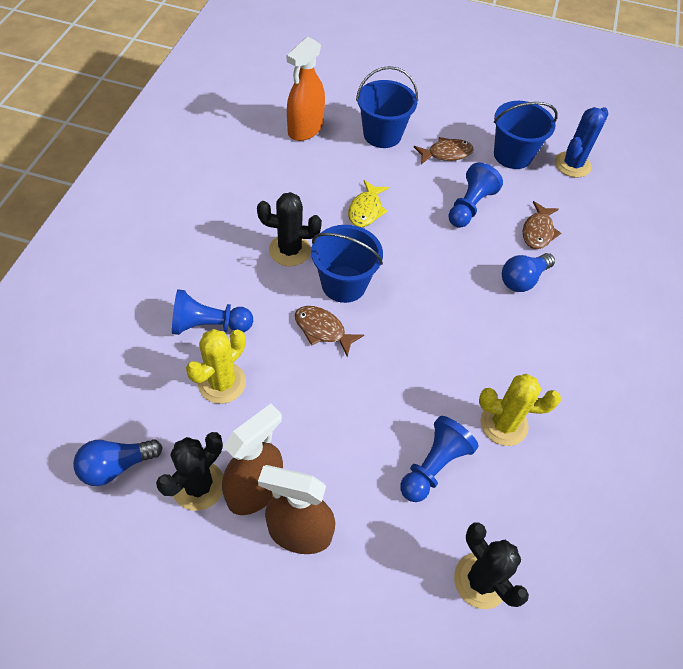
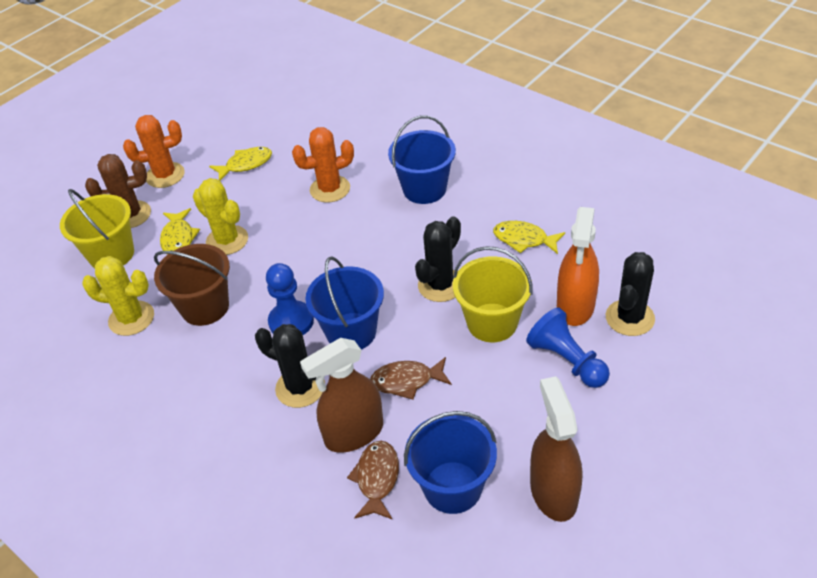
blue cactus: 1 -> 0
blue light bulb: 2 -> 0
blue pawn: 3 -> 2
brown bucket: 0 -> 1
brown cactus: 0 -> 1
brown fish: 3 -> 2
orange cactus: 0 -> 2
yellow bucket: 0 -> 2
yellow fish: 1 -> 3

